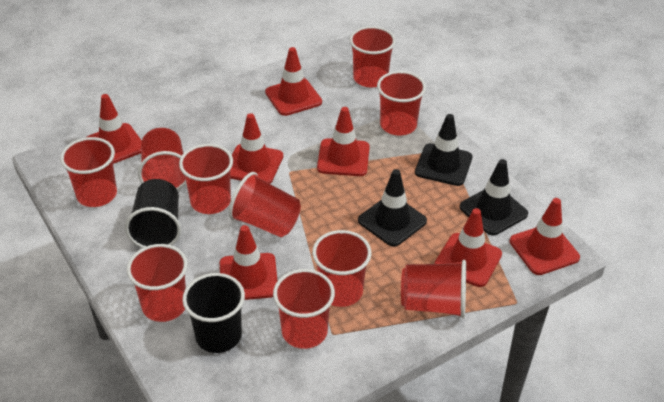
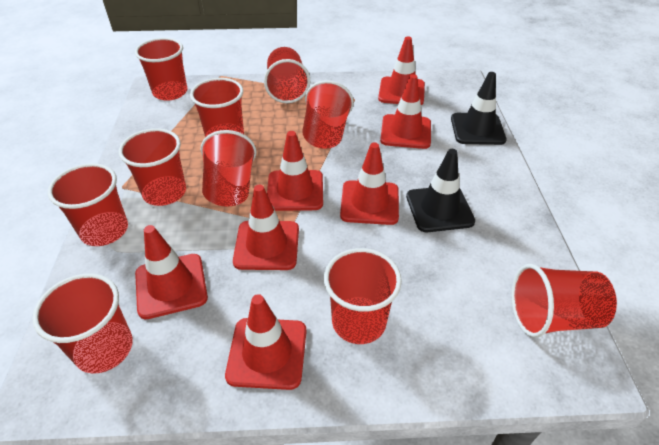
black cup: 2 -> 0
black traffic cone: 3 -> 2

